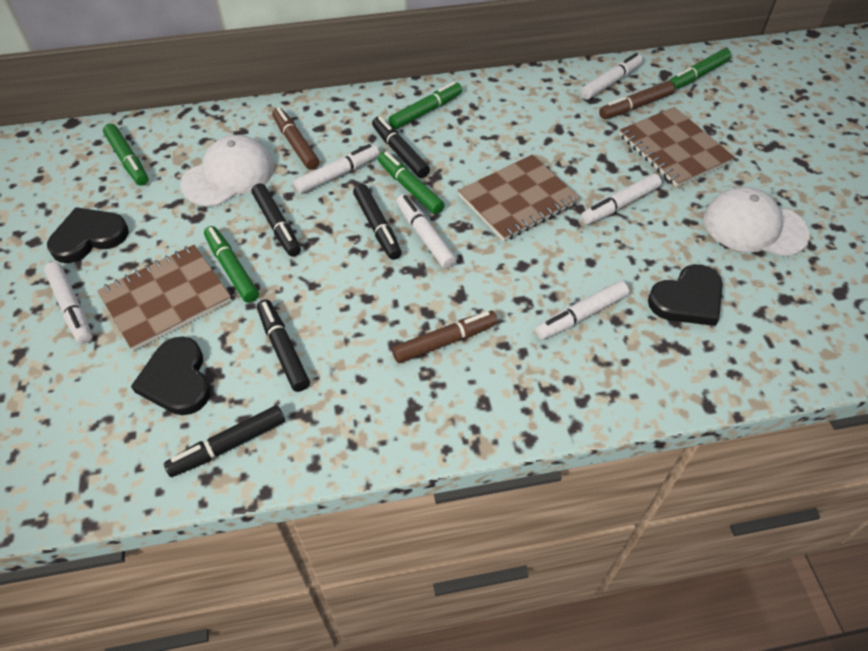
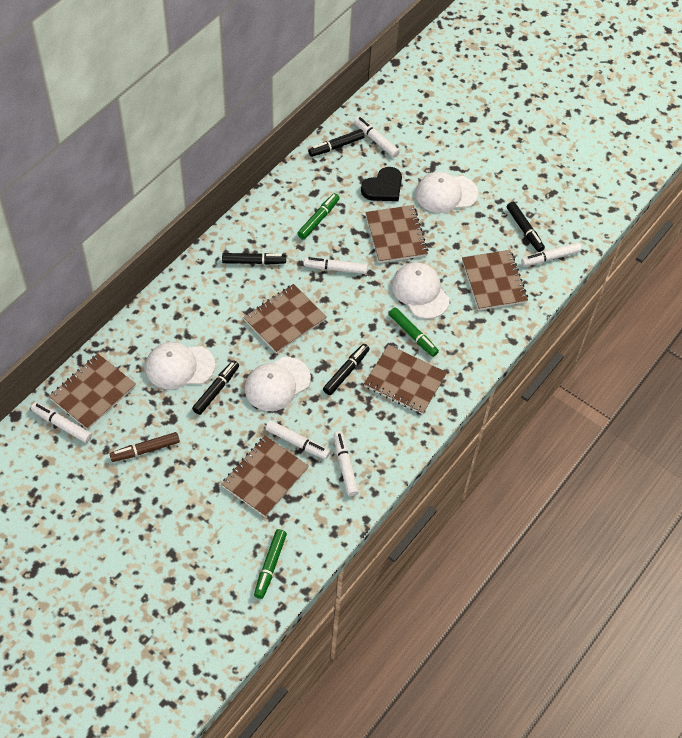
black heart: 3 -> 1
brown marker: 3 -> 1
brown notebook: 3 -> 6
green marker: 5 -> 3
white cap: 2 -> 4

